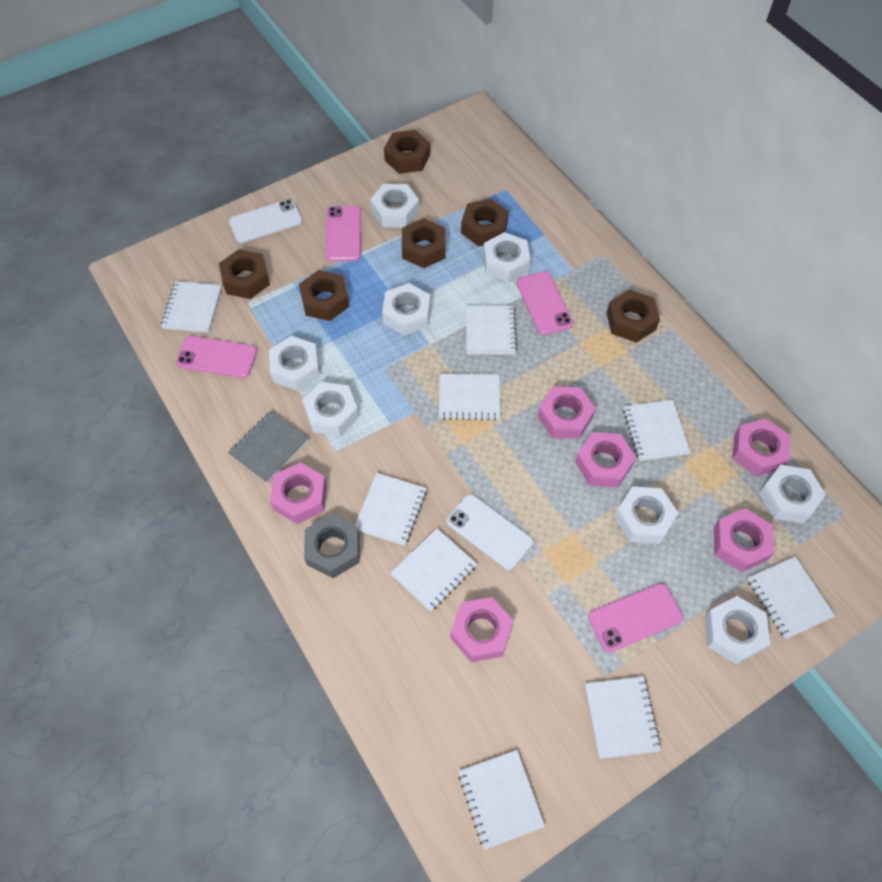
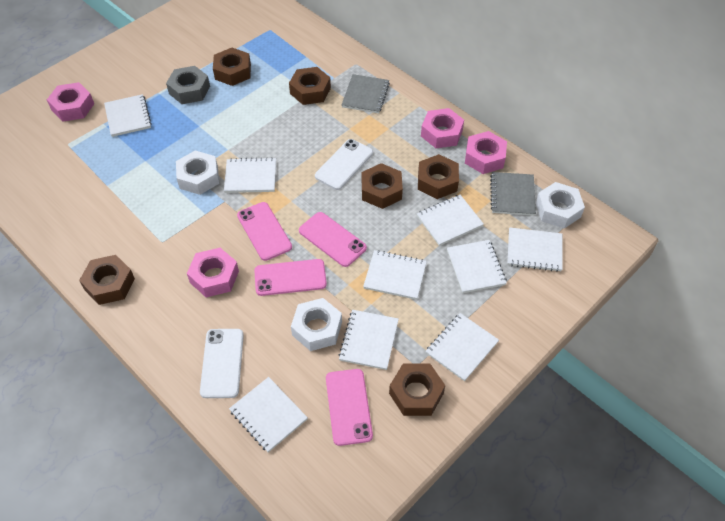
grey notebook: 1 -> 2
pink nut: 6 -> 4
white nut: 8 -> 3

